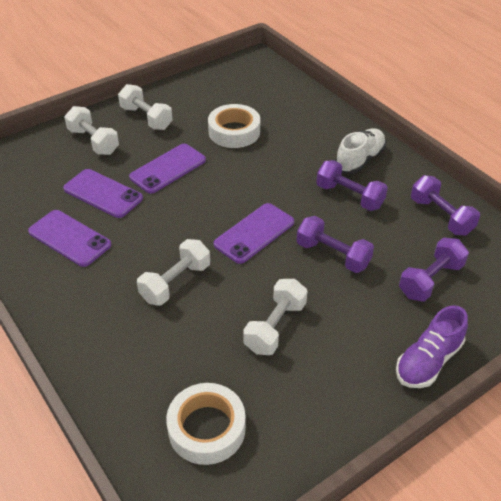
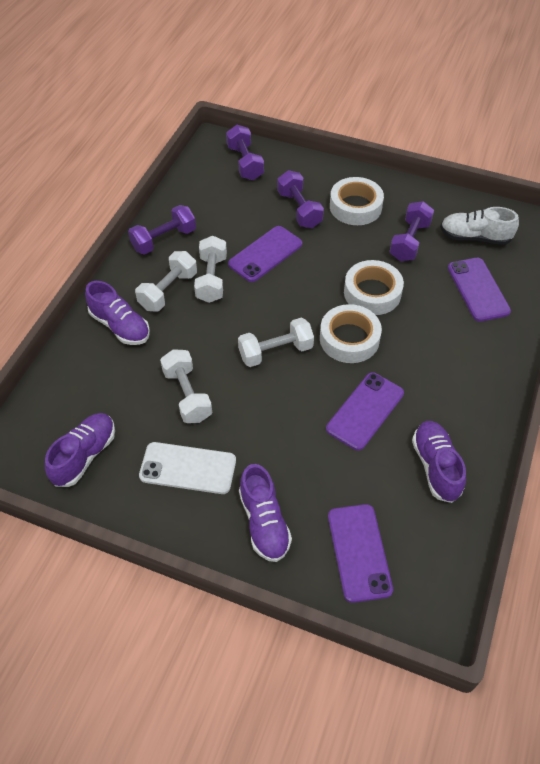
purple shoe: 1 -> 4
white phone: 0 -> 1
white tape: 2 -> 3

